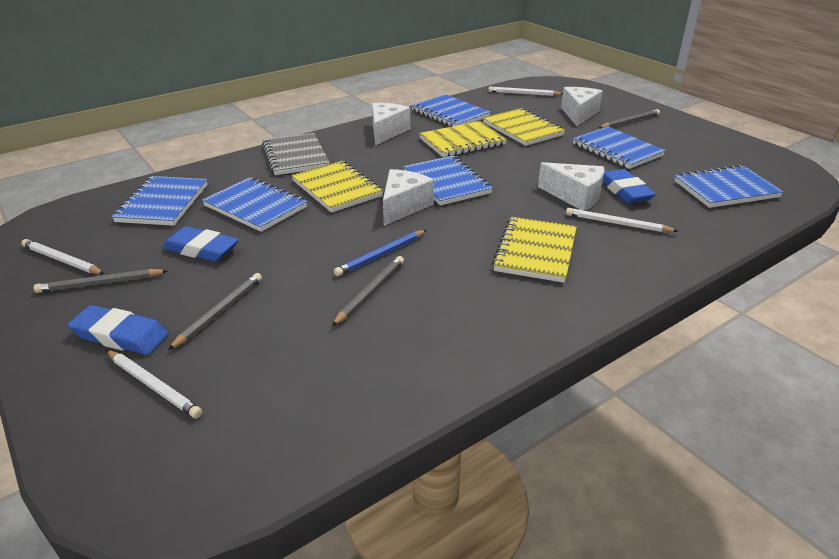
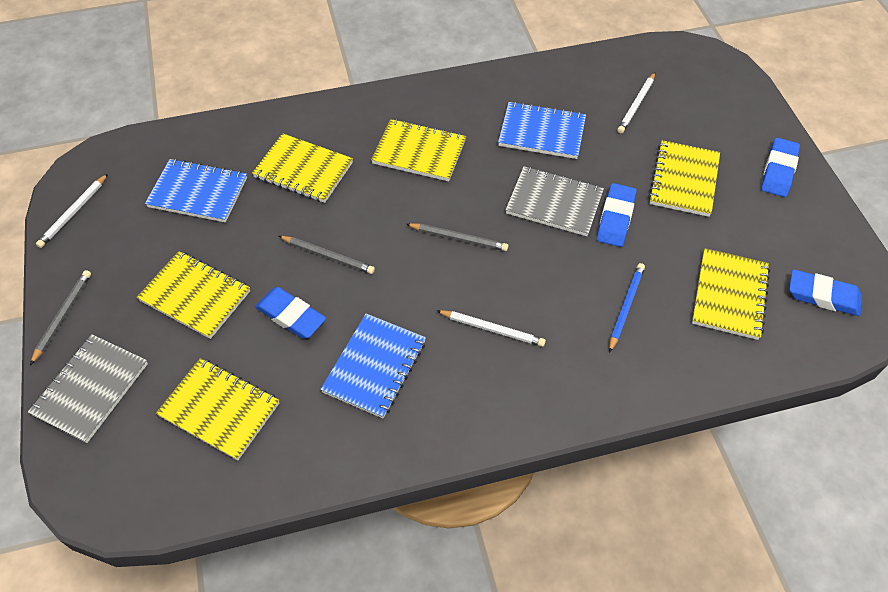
blue eraser: 3 -> 4
blue notebook: 6 -> 3
grey notebook: 1 -> 2
grey pencil: 4 -> 3
white cheese: 4 -> 0
white pencil: 4 -> 3
yellow notebook: 4 -> 6

